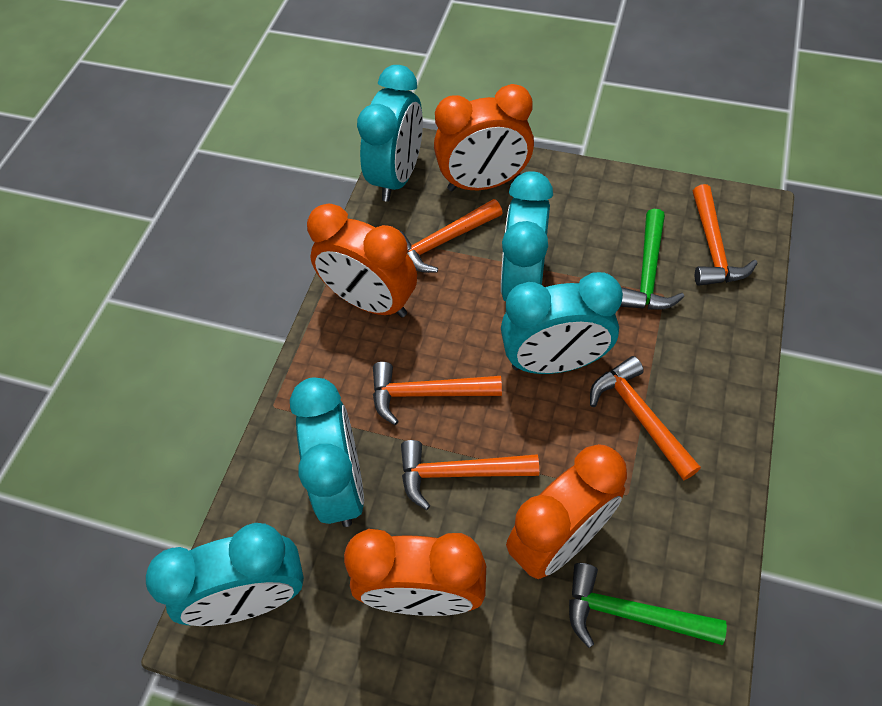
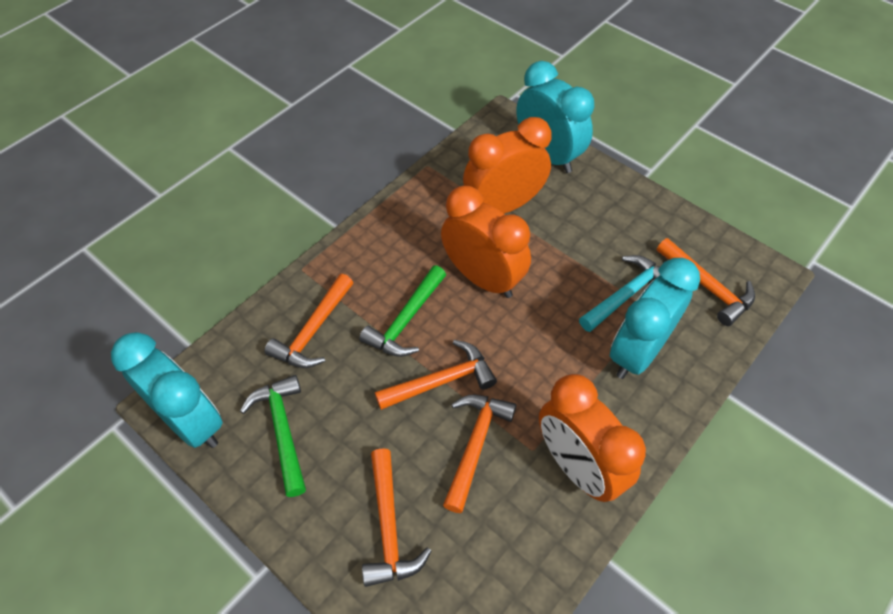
orange clock: 4 -> 3
turquoise clock: 5 -> 3
turquoise hammer: 0 -> 1

